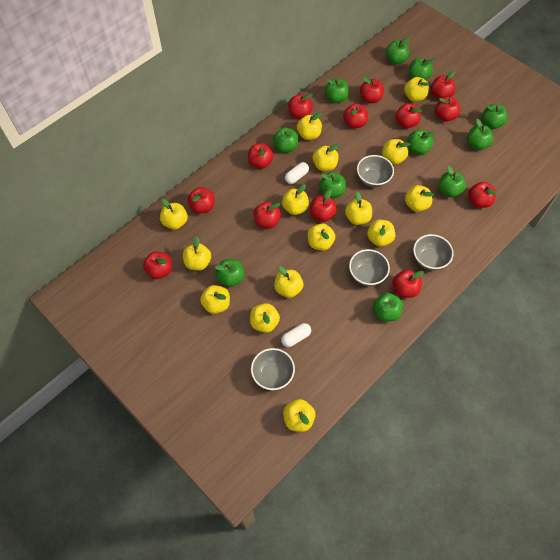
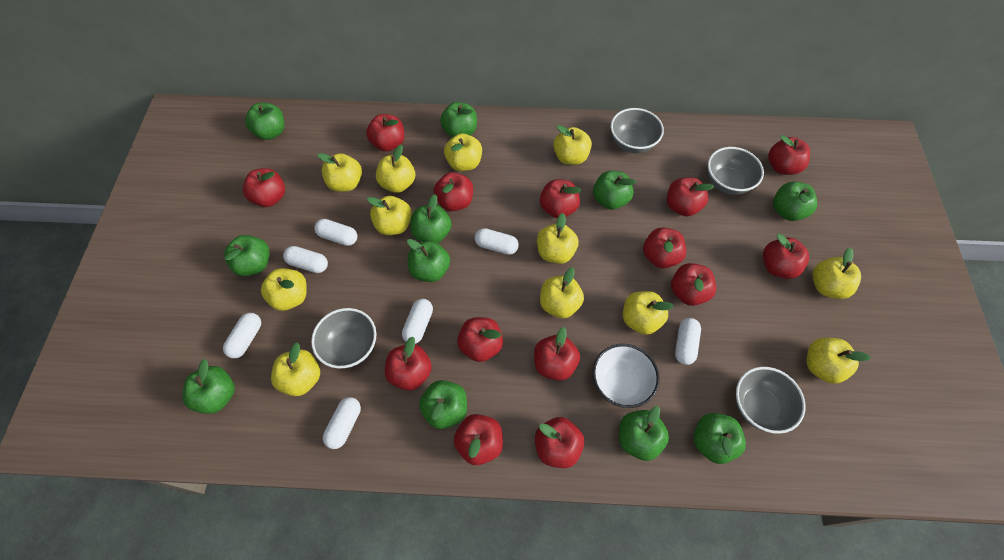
red apple: 13 -> 14
white bowl: 0 -> 1
white capsule: 2 -> 7
yellow apple: 15 -> 12

